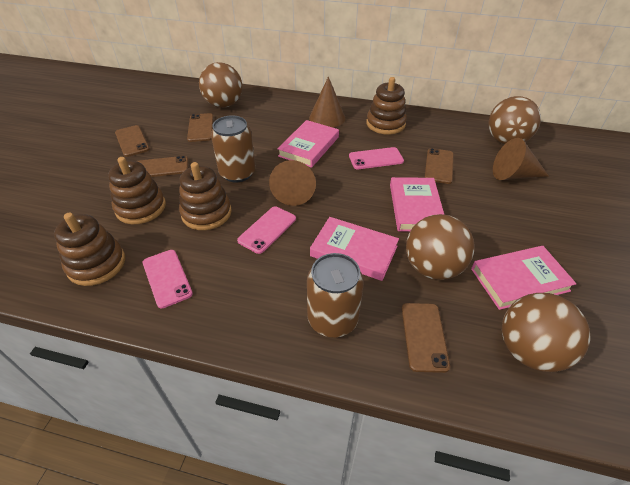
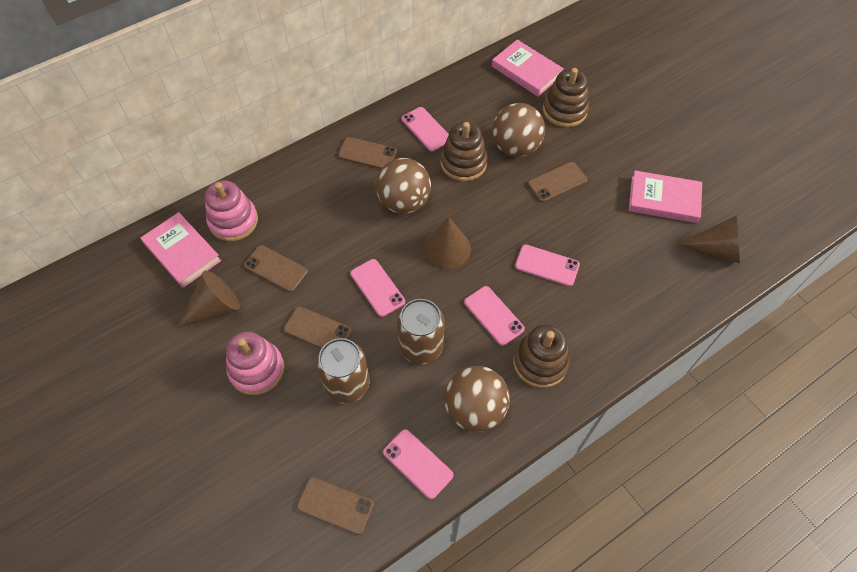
brown ball: 4 -> 3
brown stacking toy: 4 -> 3
pink book: 4 -> 3
pink phone: 3 -> 5
pink stacking toy: 0 -> 2

